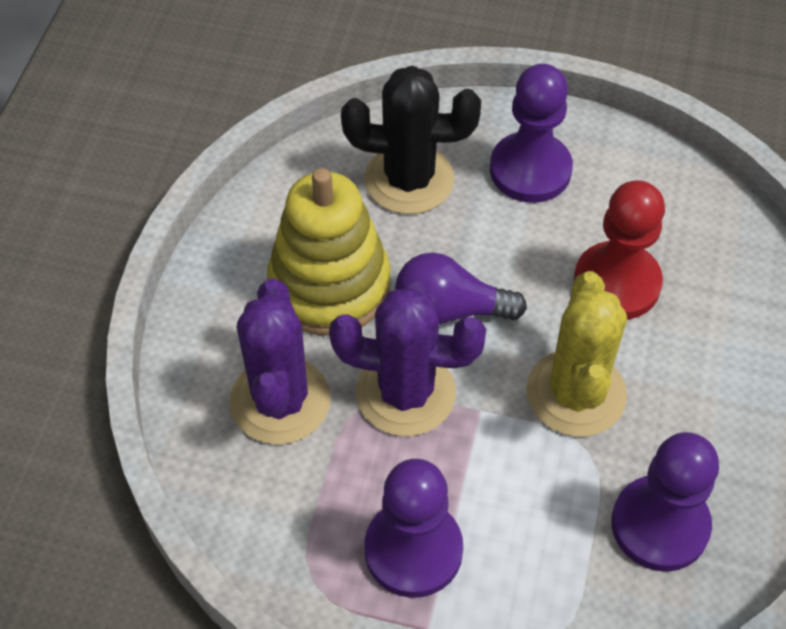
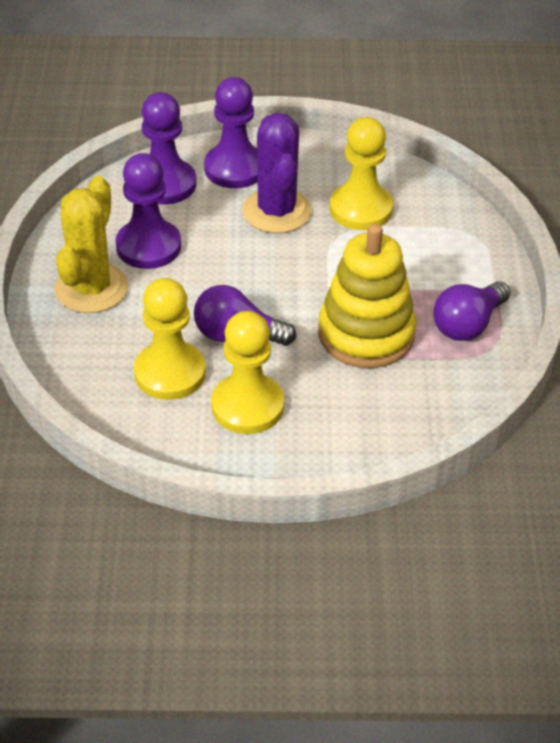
black cactus: 1 -> 0
purple cactus: 2 -> 1
purple light bulb: 1 -> 2
red pawn: 1 -> 0
yellow pawn: 0 -> 3

